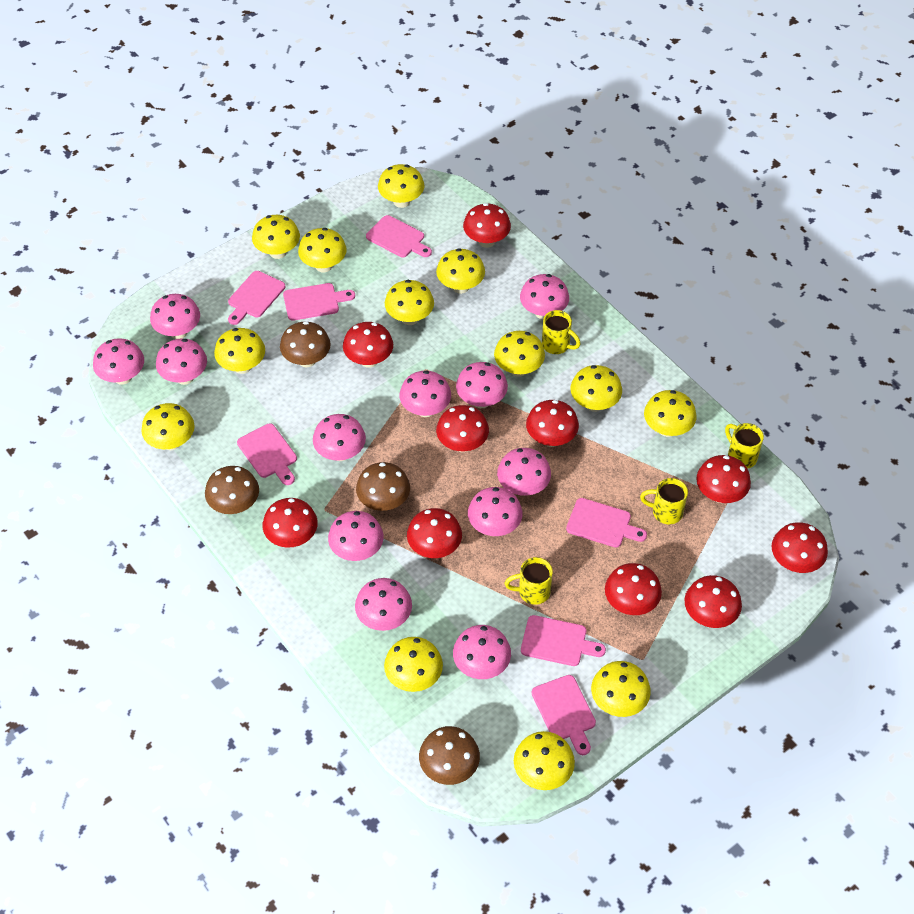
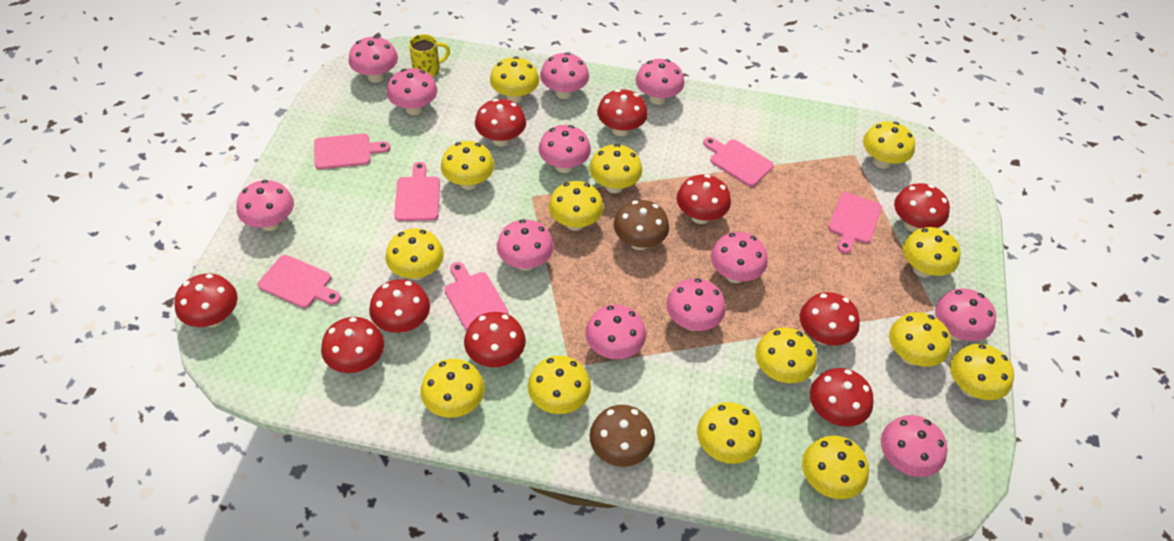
brown mushroom: 4 -> 2
pink cutting board: 7 -> 6
yellow mug: 4 -> 1
yellow mushroom: 13 -> 14

